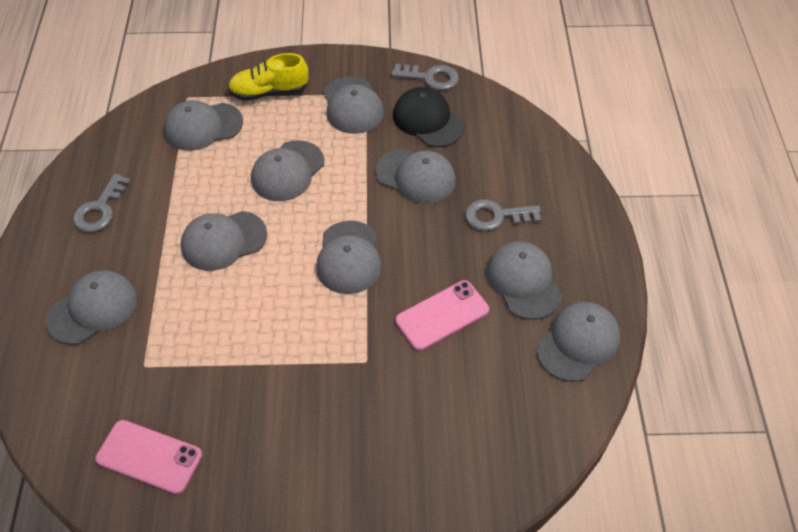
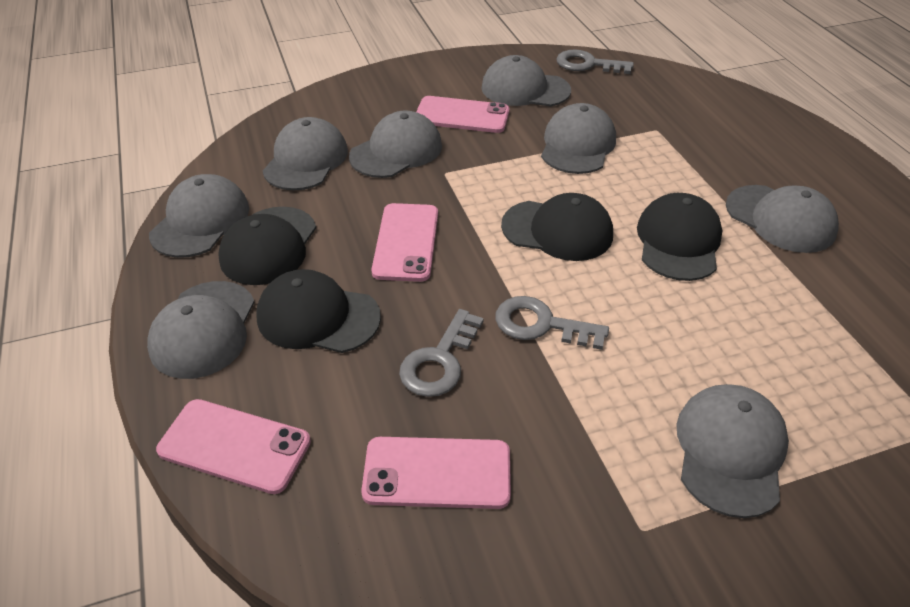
black cap: 1 -> 4
grey cap: 9 -> 8
pink phone: 2 -> 4
yellow shoe: 1 -> 0

